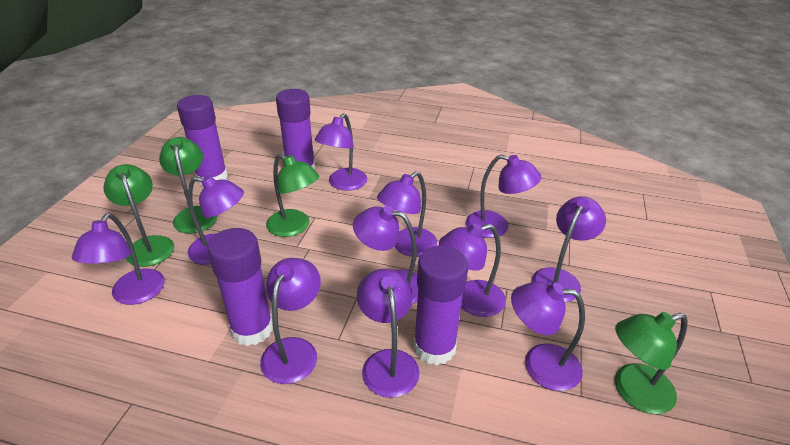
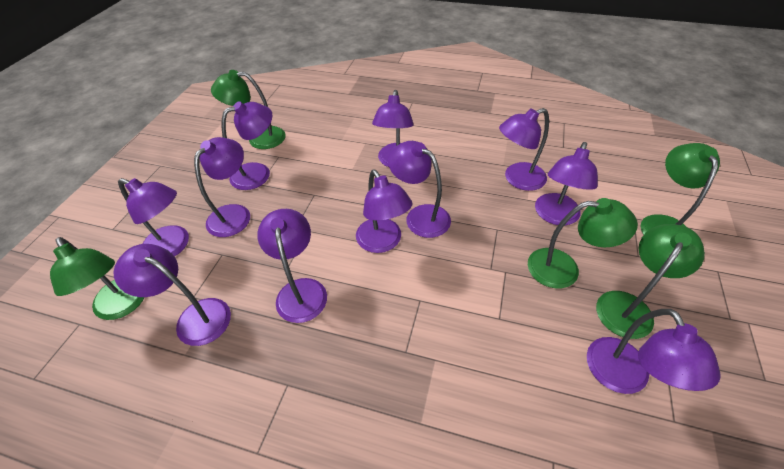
green lamp: 4 -> 5
purple glue stick: 4 -> 0

